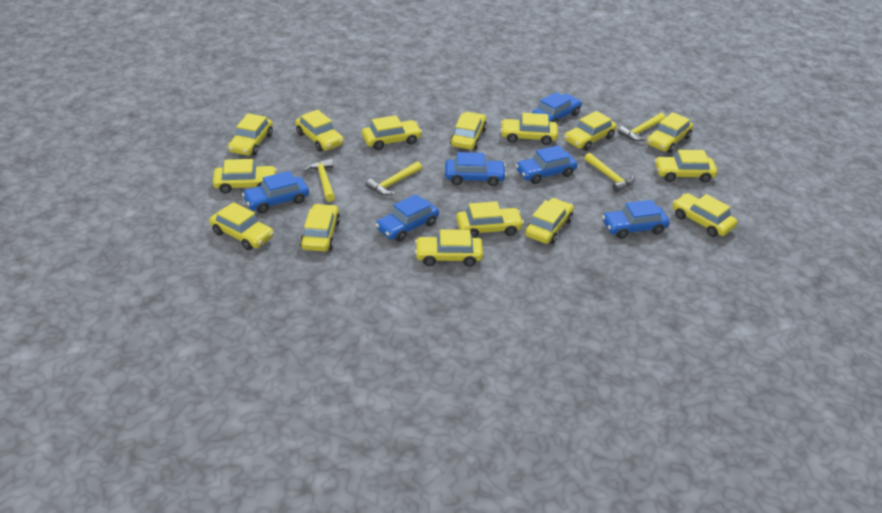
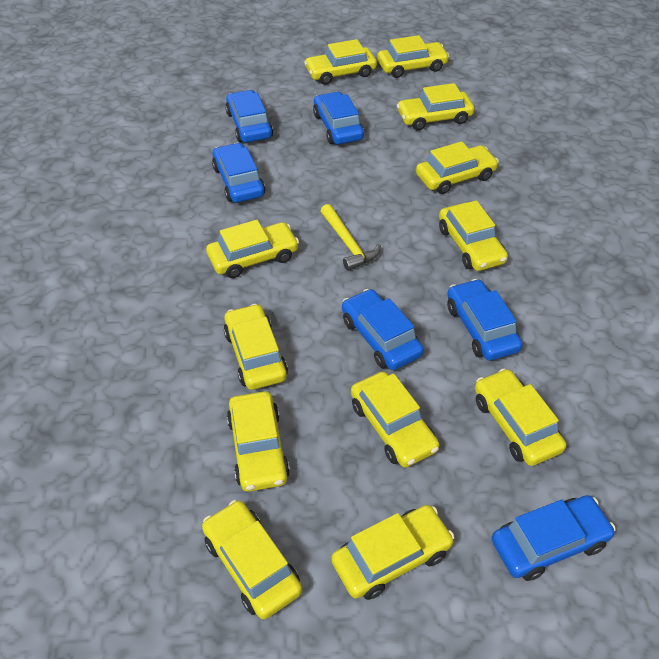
yellow car: 15 -> 12
yellow hammer: 4 -> 1

